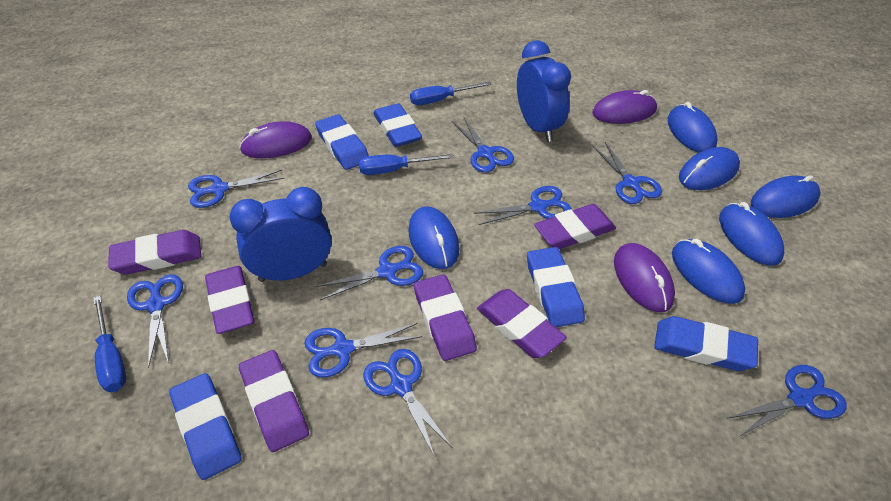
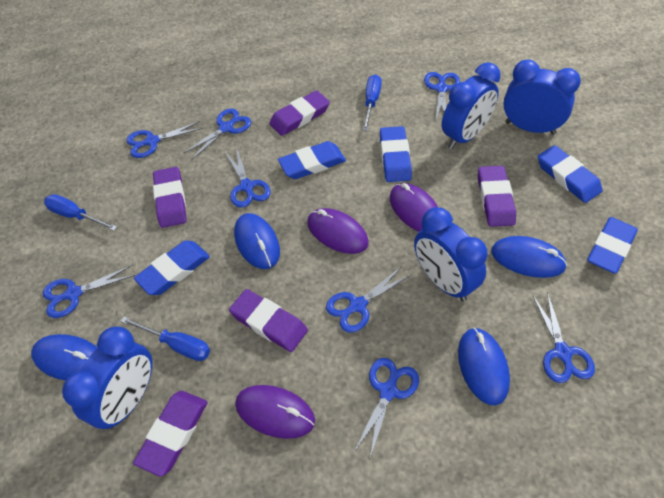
blue clock: 2 -> 4
blue mouse: 6 -> 4
blue scissors: 9 -> 8
purple eraser: 6 -> 5

